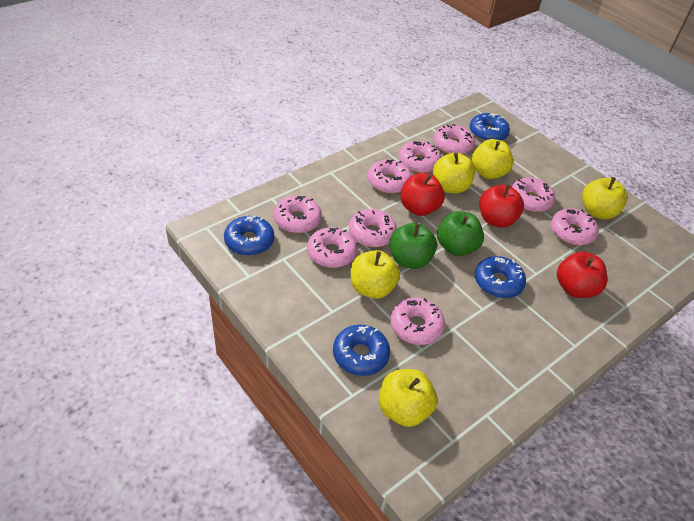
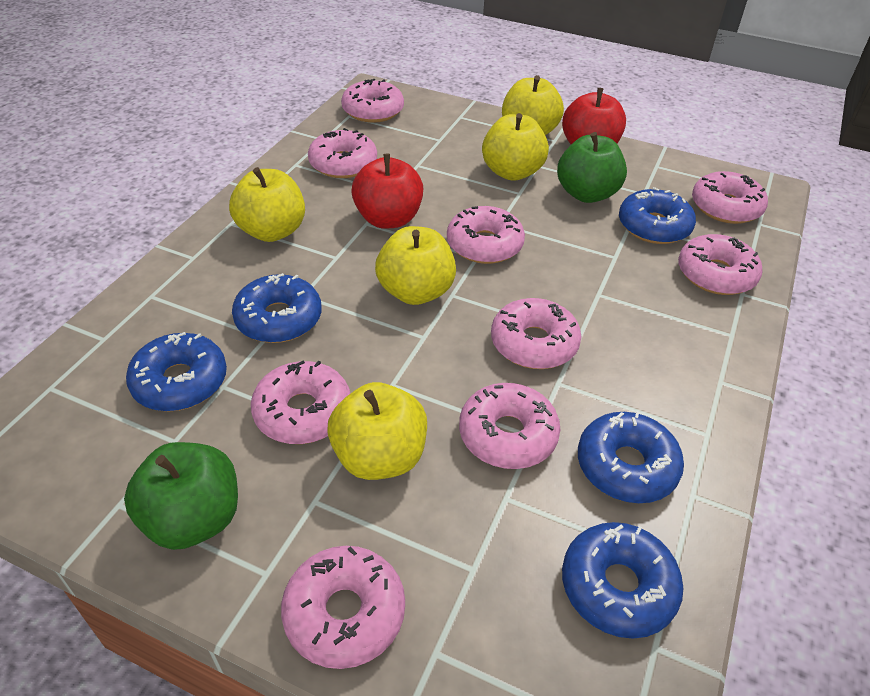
blue donut: 4 -> 5
red apple: 3 -> 2

